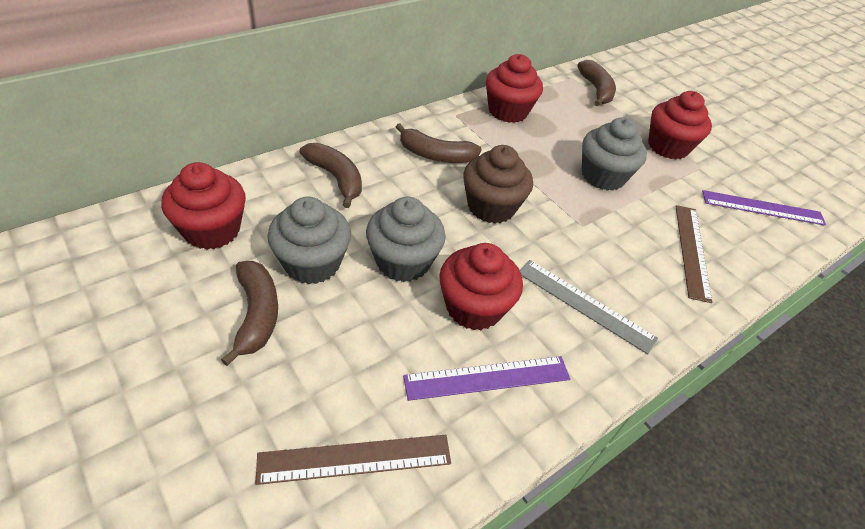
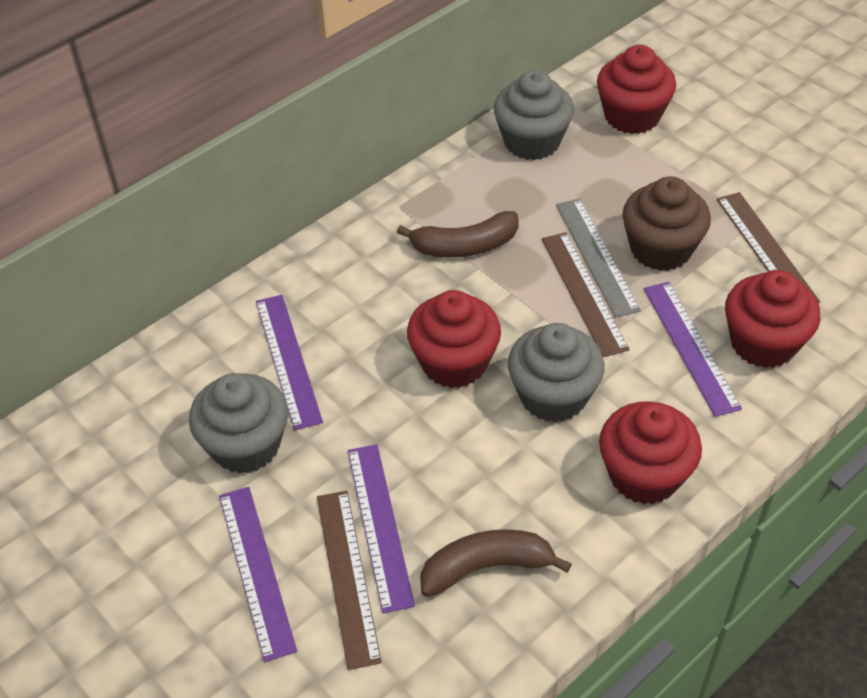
brown banana: 4 -> 2
brown ruler: 2 -> 3
purple ruler: 2 -> 4

